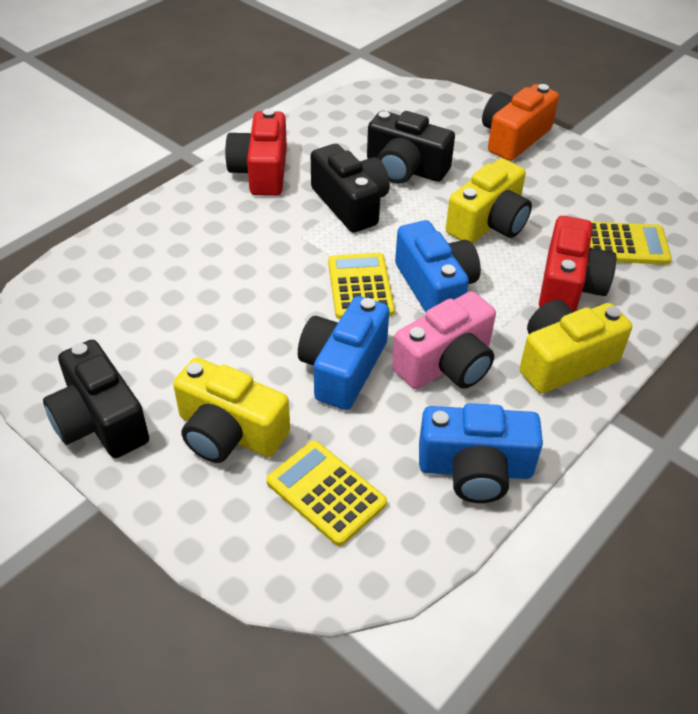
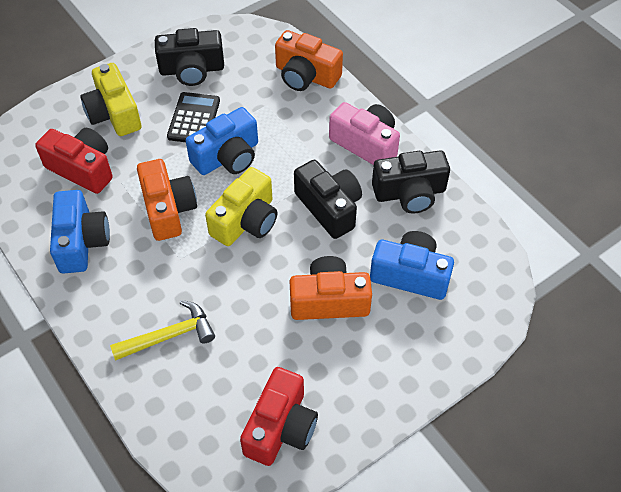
black calculator: 0 -> 1
orange camera: 1 -> 3
yellow calculator: 3 -> 0
yellow camera: 3 -> 2
yellow hammer: 0 -> 1

